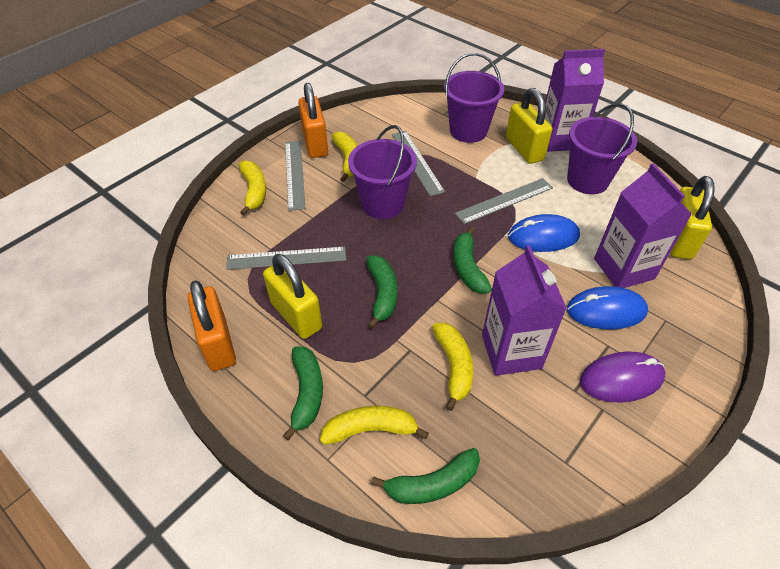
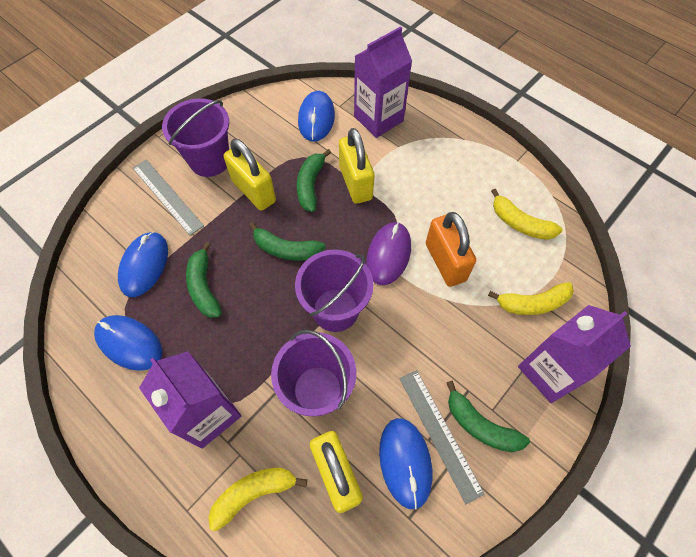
blue mouse: 2 -> 4
grey ruler: 4 -> 2
orange padlock: 2 -> 1
yellow banana: 4 -> 3

